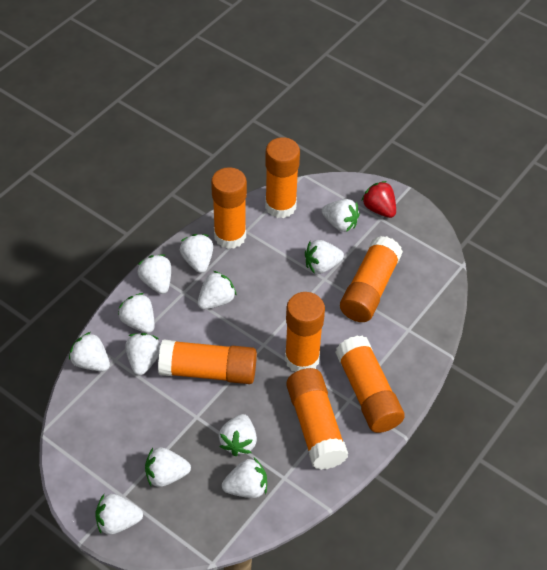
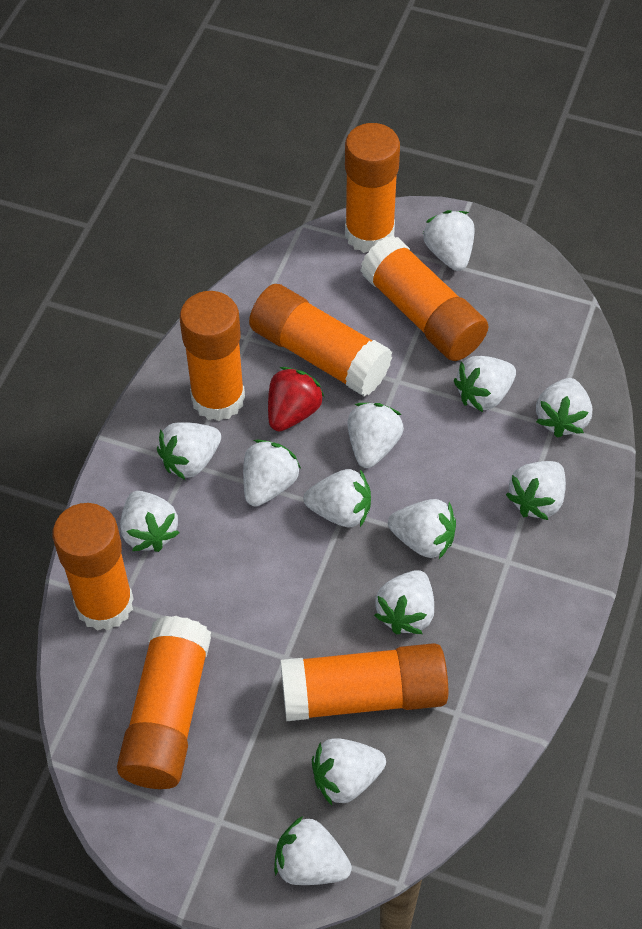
white strawberry: 12 -> 13

